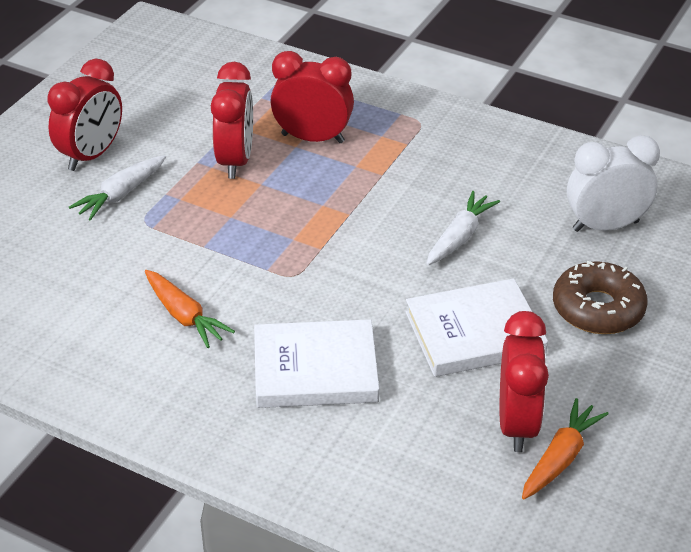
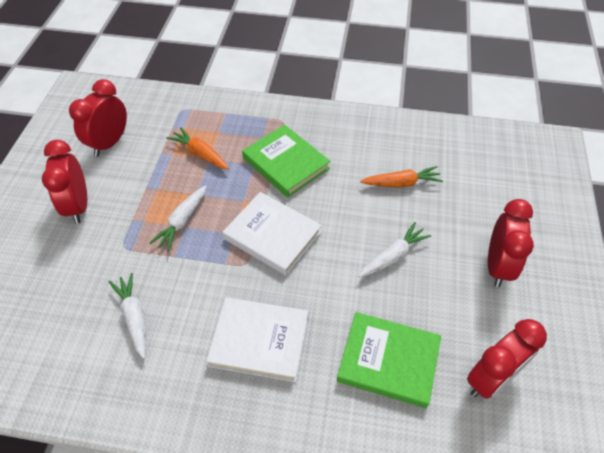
brown donut: 1 -> 0
green book: 0 -> 2
white carrot: 2 -> 3
white clock: 1 -> 0

